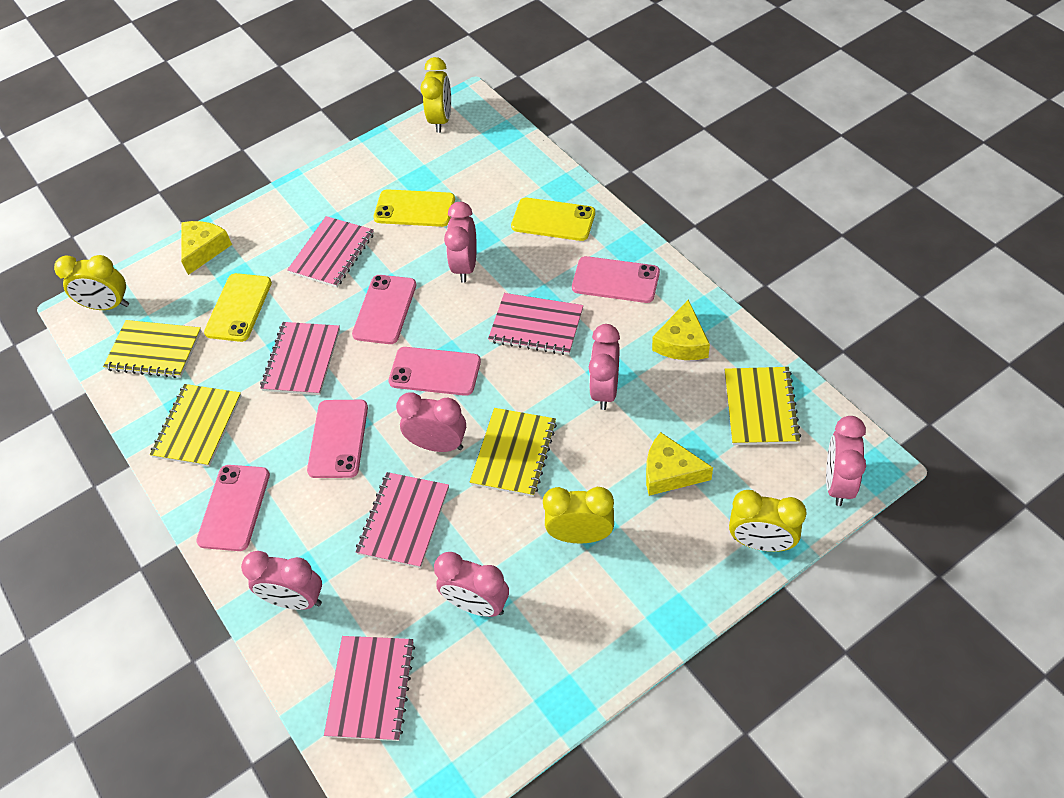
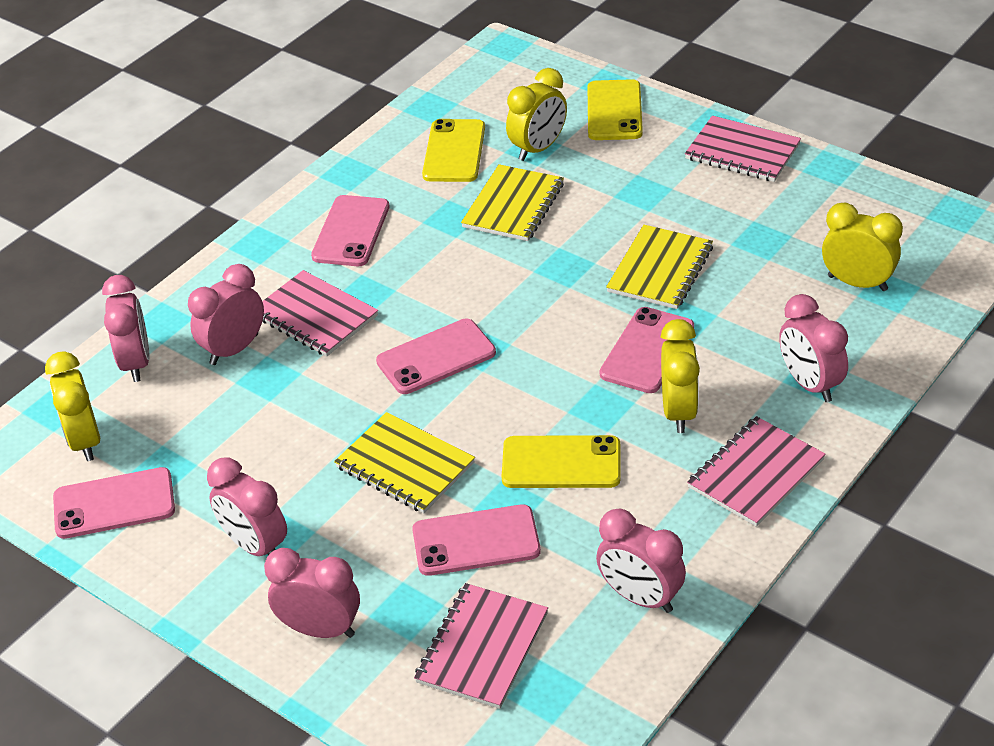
pink notebook: 5 -> 4
yellow cheese: 3 -> 0
yellow notebook: 4 -> 3

